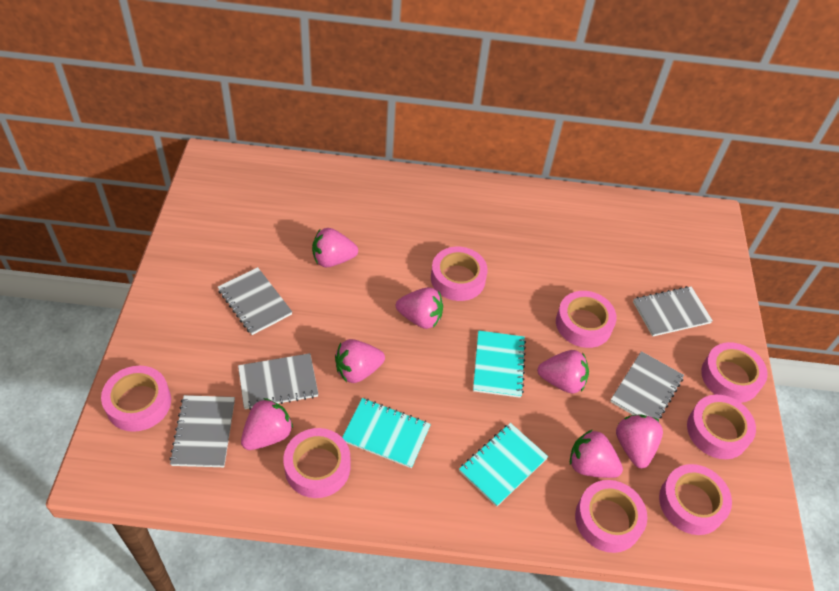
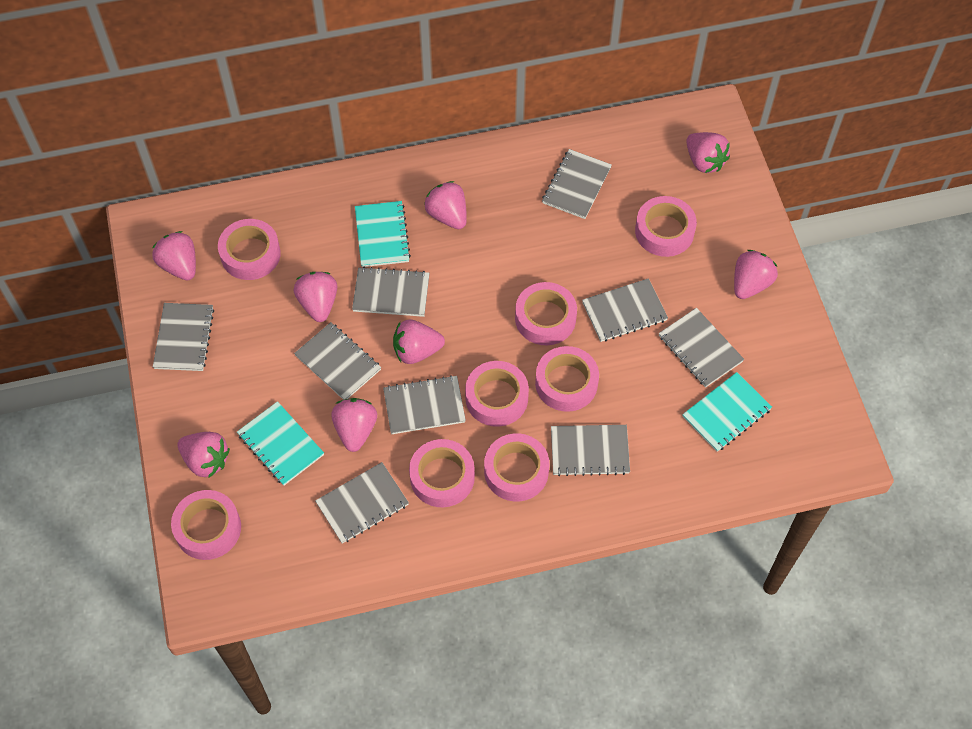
grey notebook: 5 -> 9
pink strawberry: 7 -> 8

